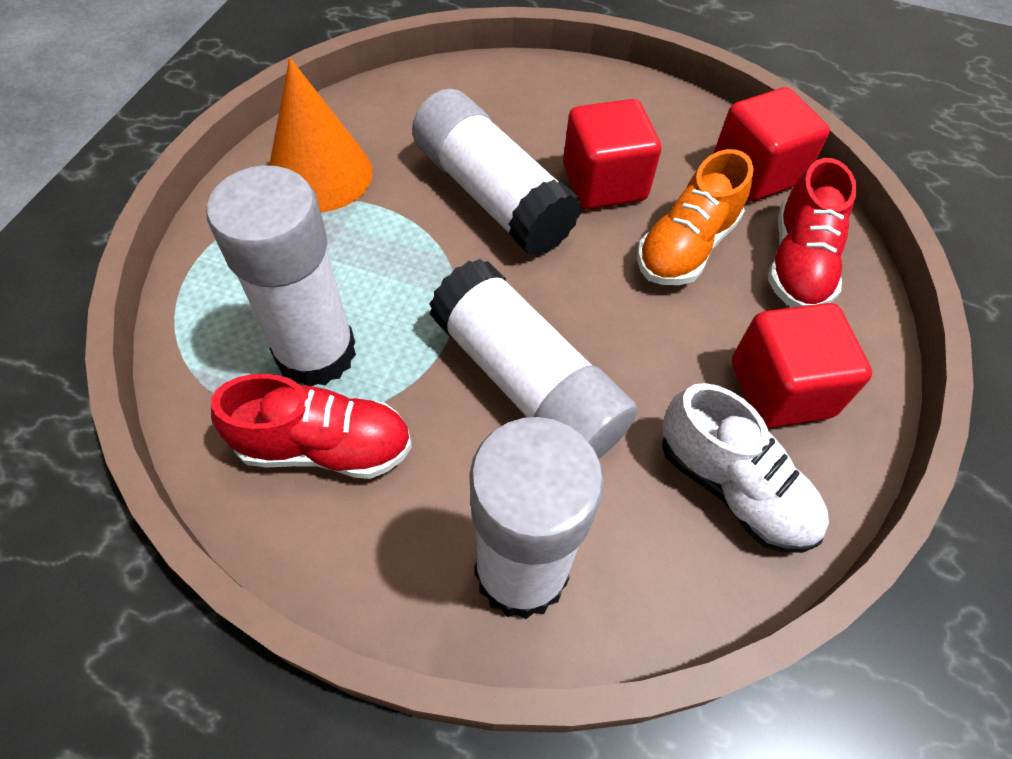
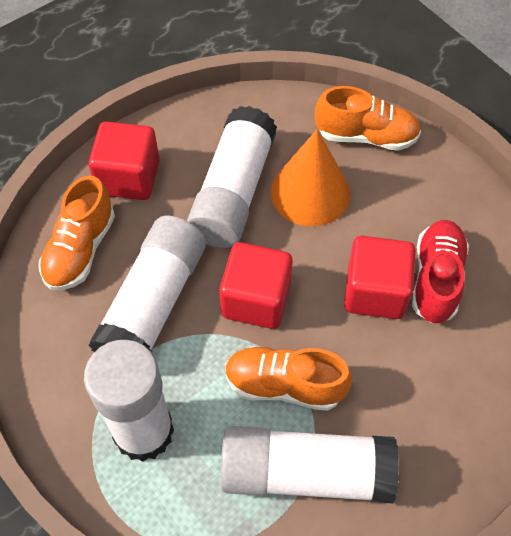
orange shoe: 1 -> 3
red shoe: 2 -> 1
white shoe: 1 -> 0

